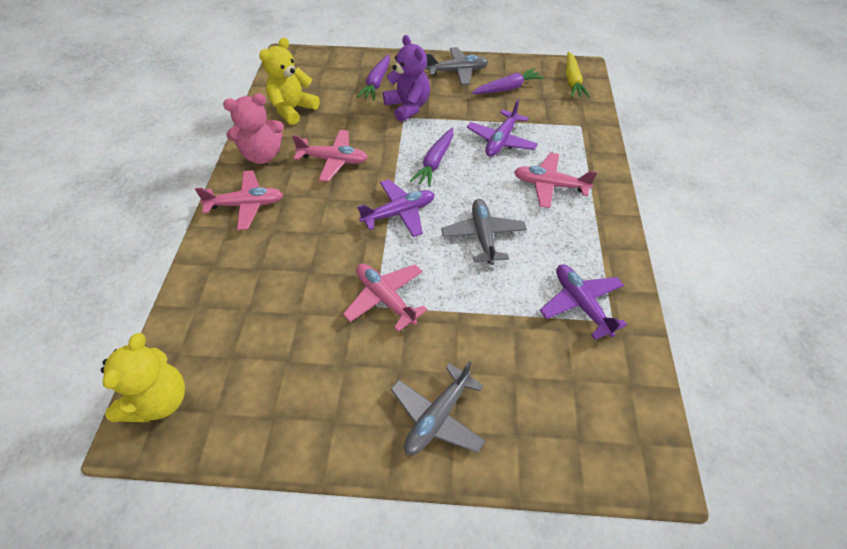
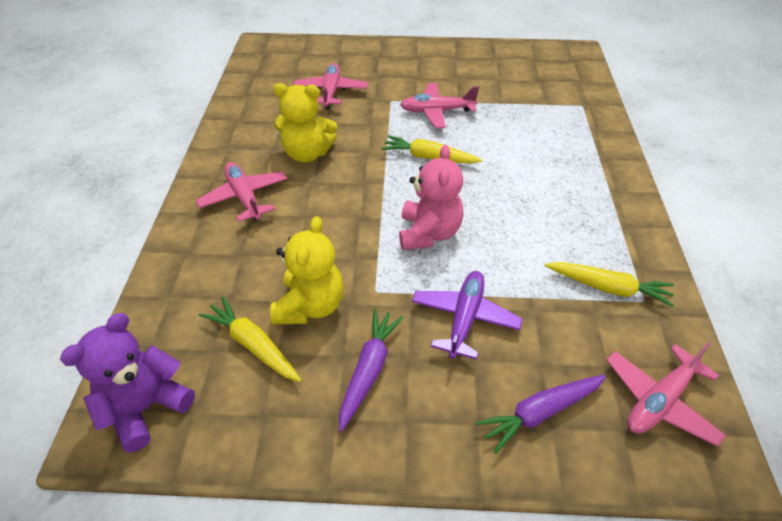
grey plane: 3 -> 0
purple carrot: 3 -> 2
purple plane: 3 -> 1
yellow carrot: 1 -> 3

